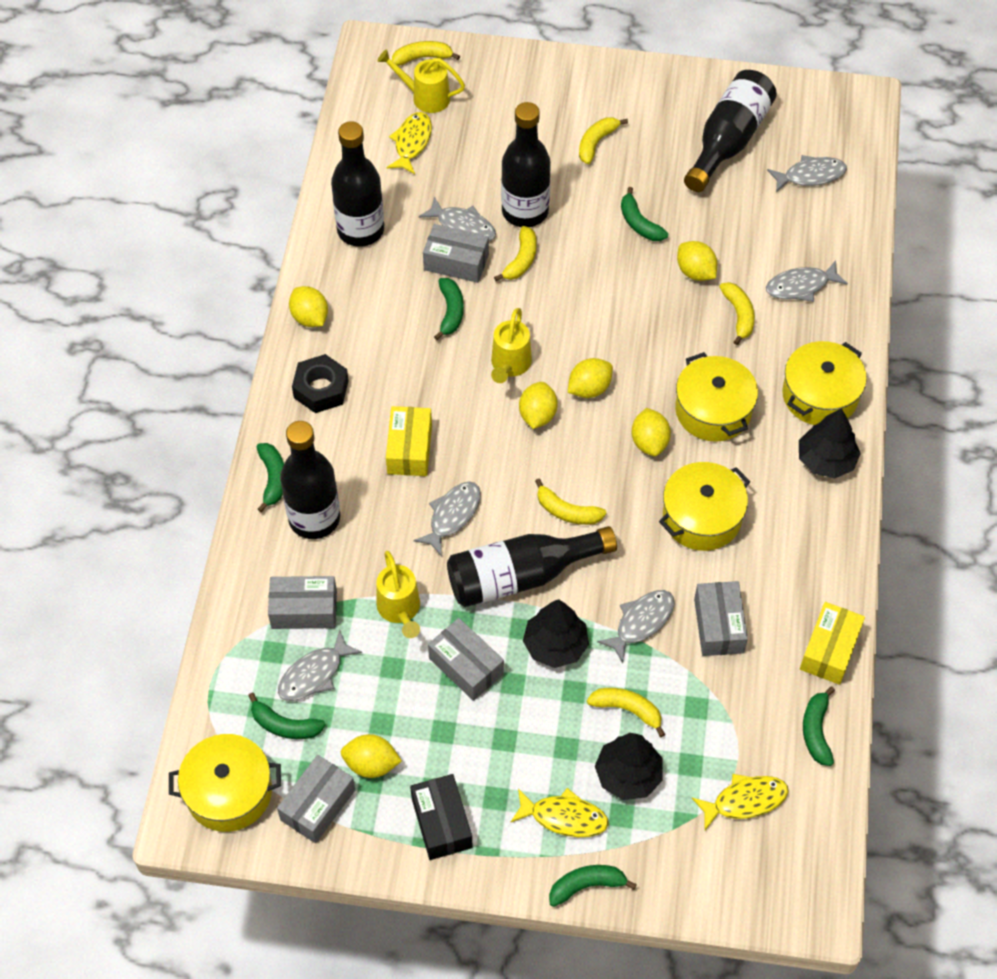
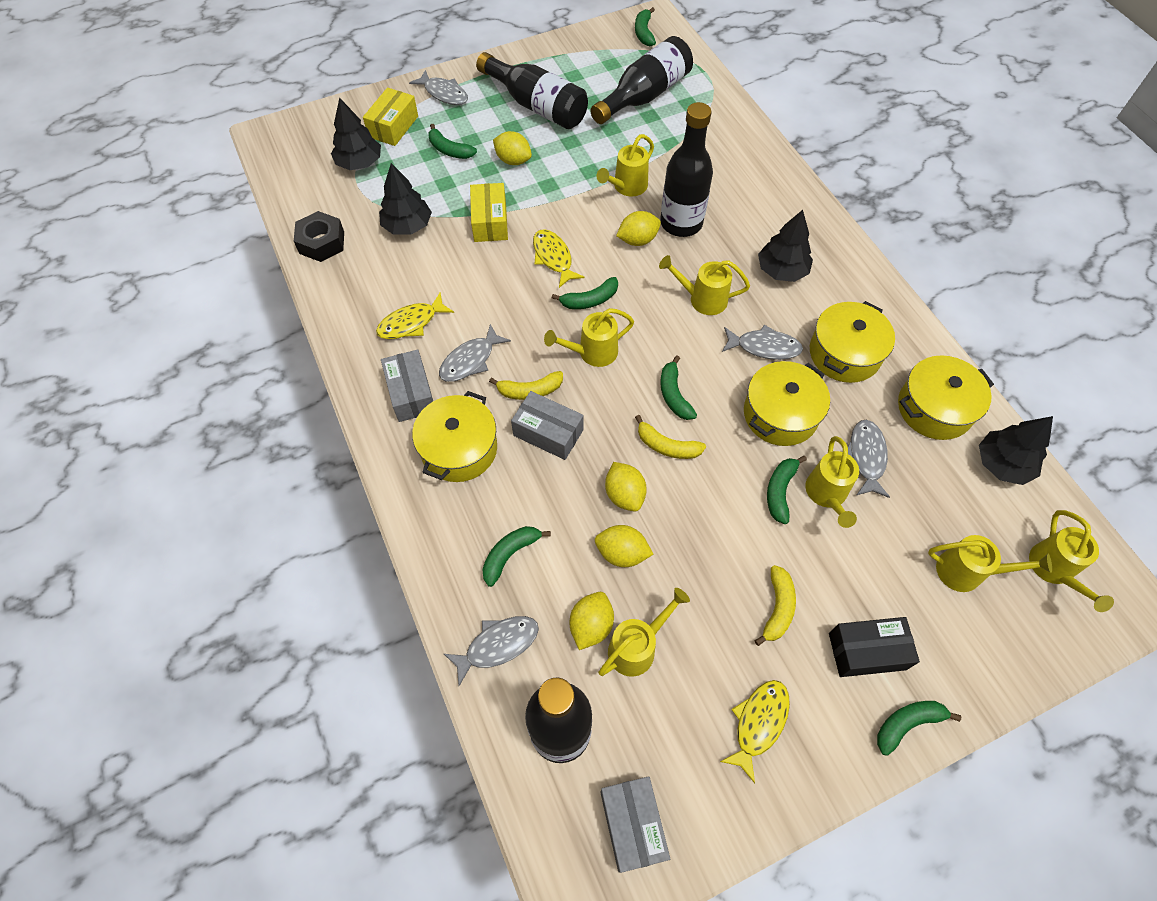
black bottle: 5 -> 4
black tree: 3 -> 4
green banana: 6 -> 7
grey box: 5 -> 3
grey fish: 6 -> 5
yellow banana: 6 -> 3
yellow lemon: 6 -> 5
yellow watering can: 3 -> 7

